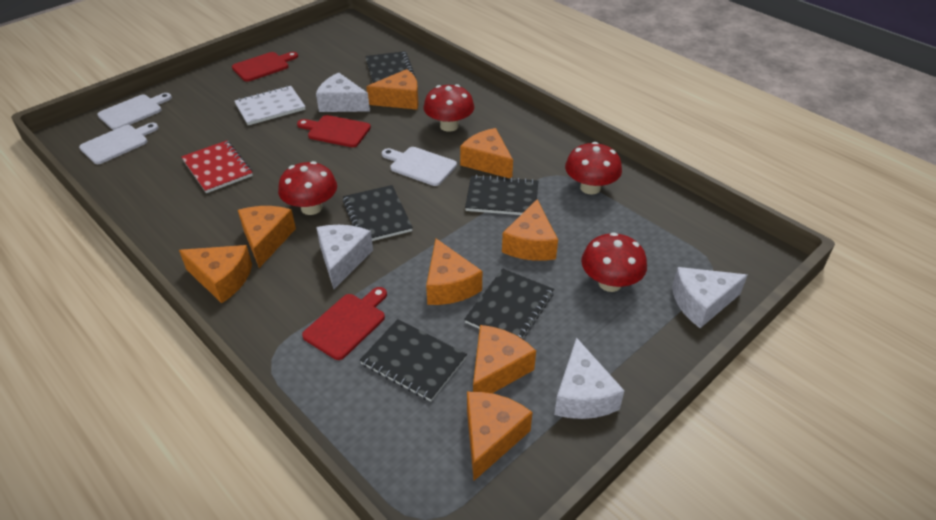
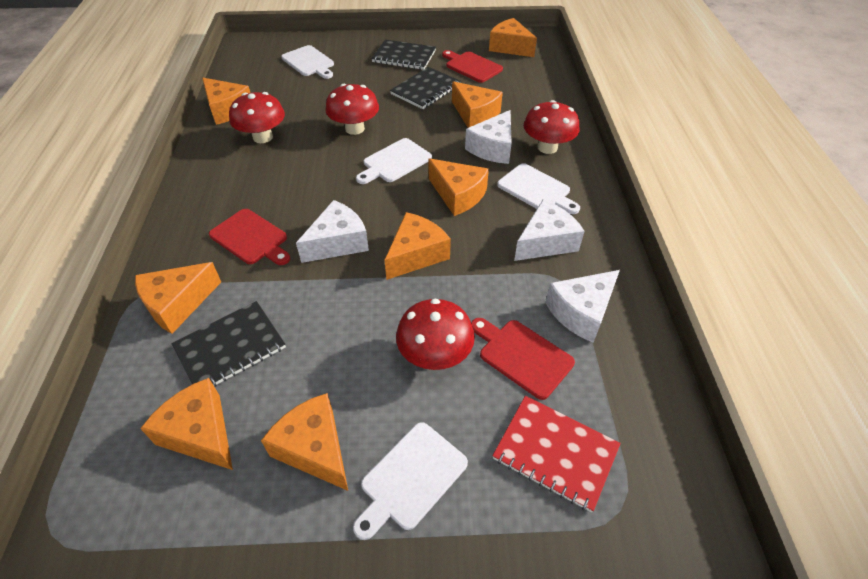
black notebook: 5 -> 3
white cutting board: 3 -> 4
white notebook: 1 -> 0

